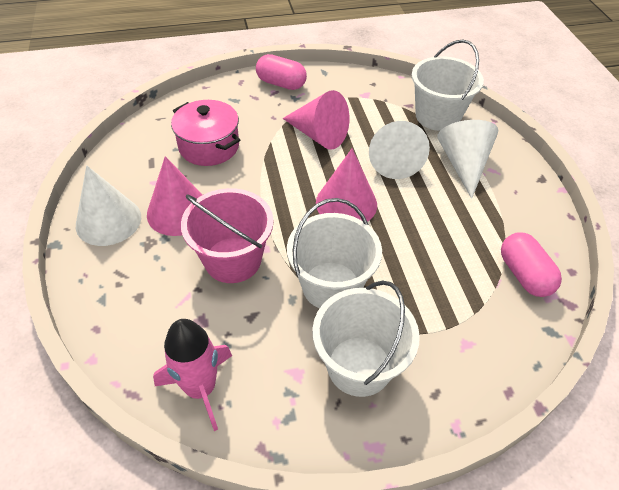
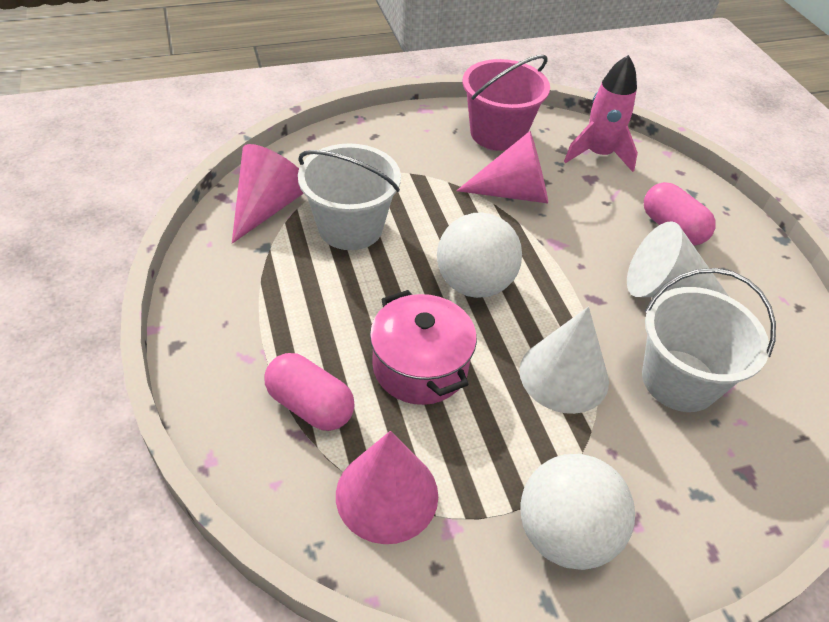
white ball: 0 -> 2
white bucket: 3 -> 2
white cone: 3 -> 2

